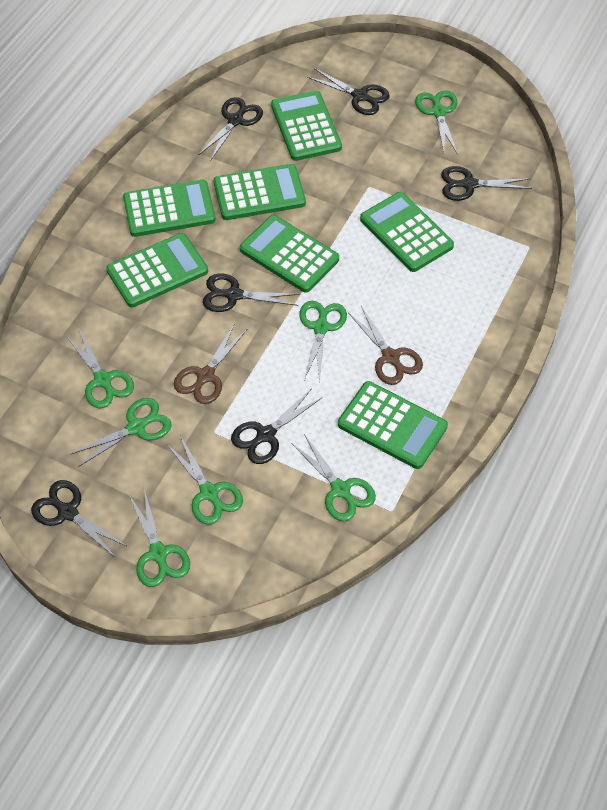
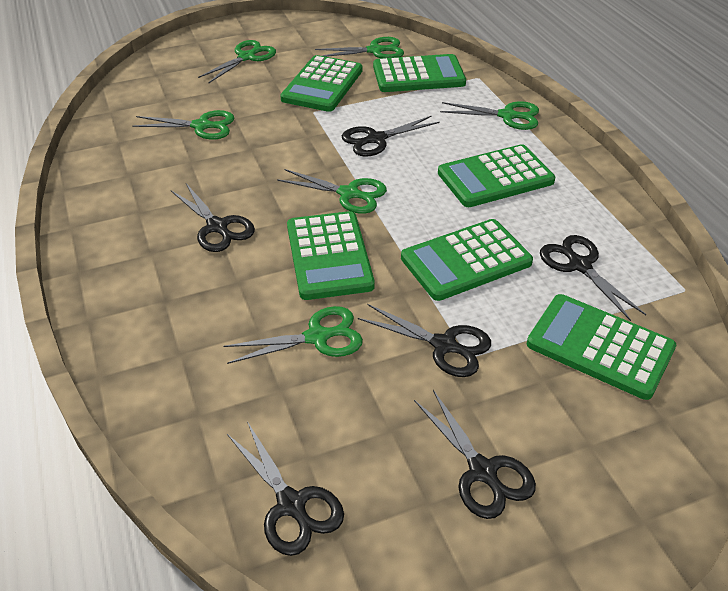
brown scissors: 2 -> 0
green calculator: 7 -> 6
green scissors: 7 -> 6

